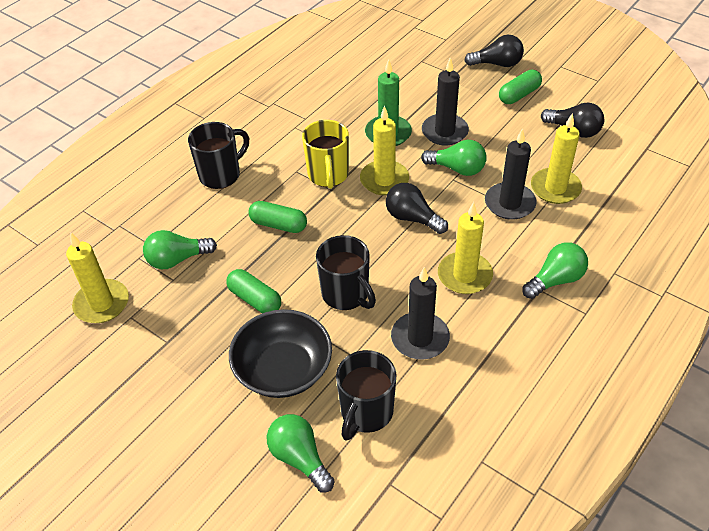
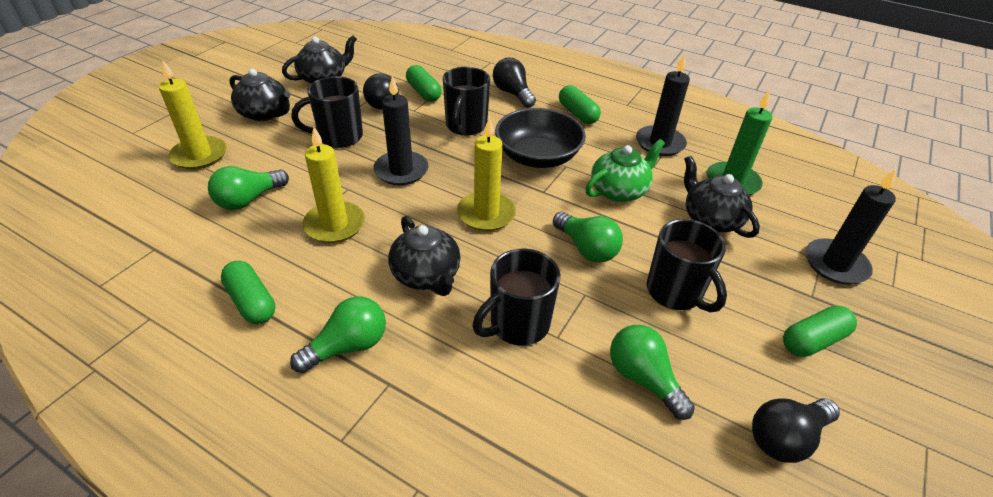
black mug: 3 -> 4
black teapot: 0 -> 4
green capsule: 3 -> 4
green teapot: 0 -> 1
yellow candle: 4 -> 3
yellow mug: 1 -> 0

